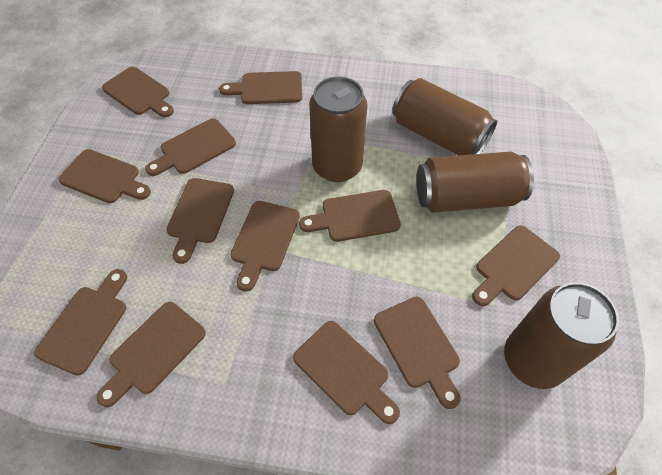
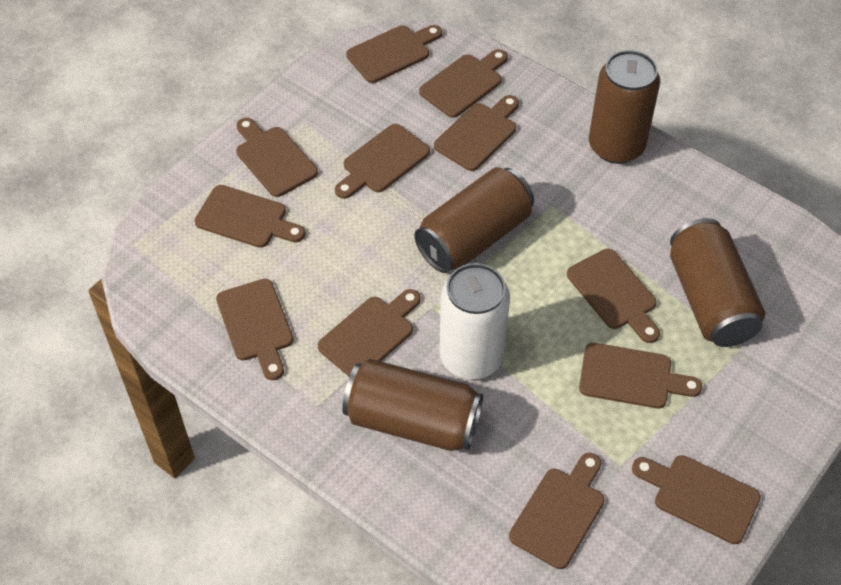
white can: 0 -> 1

